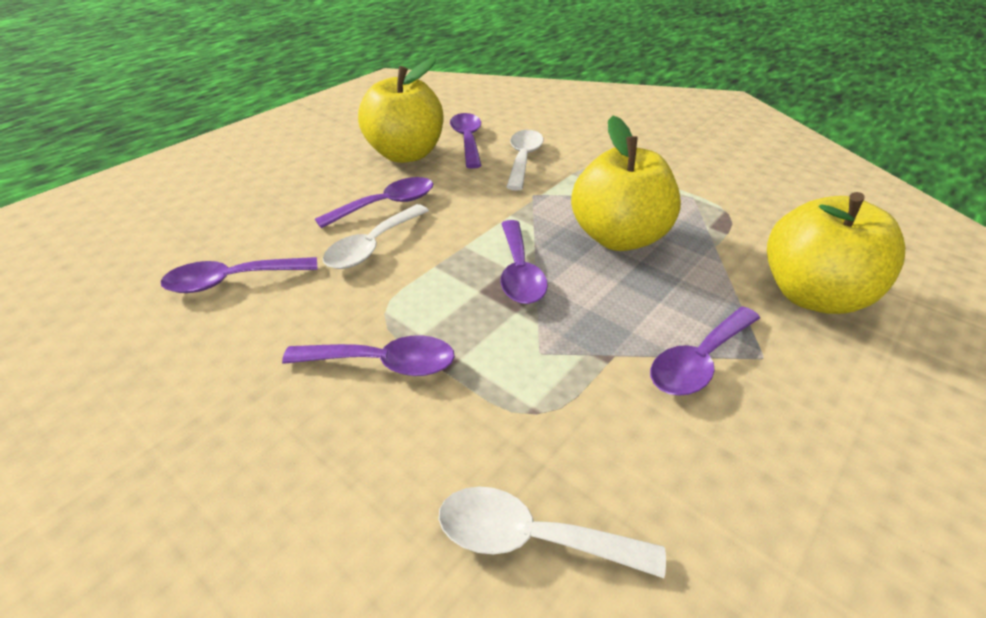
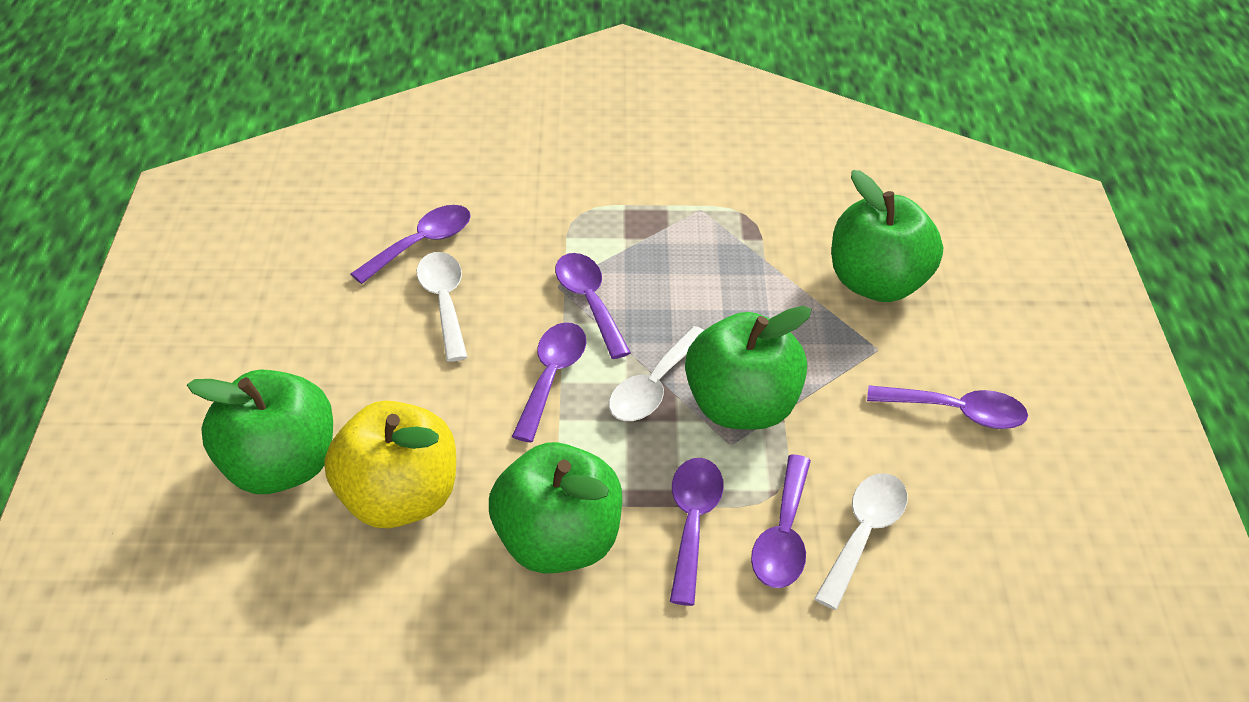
green apple: 0 -> 4
yellow apple: 3 -> 1

